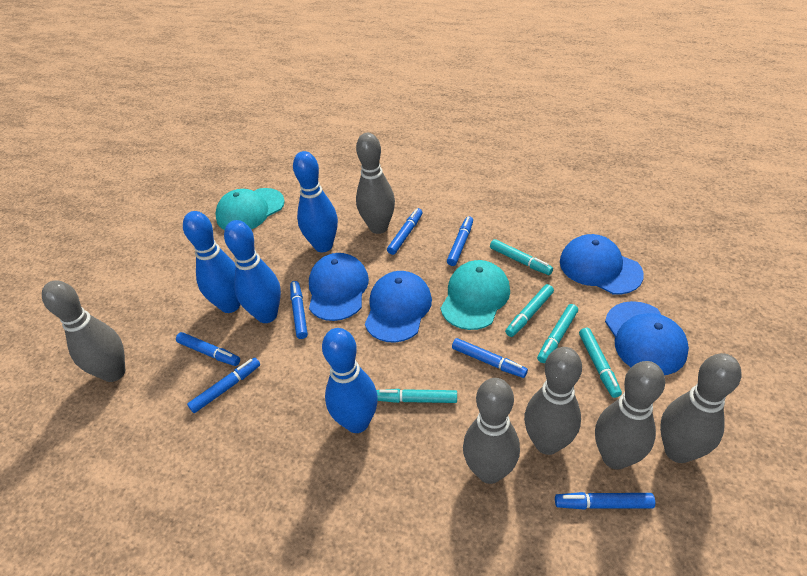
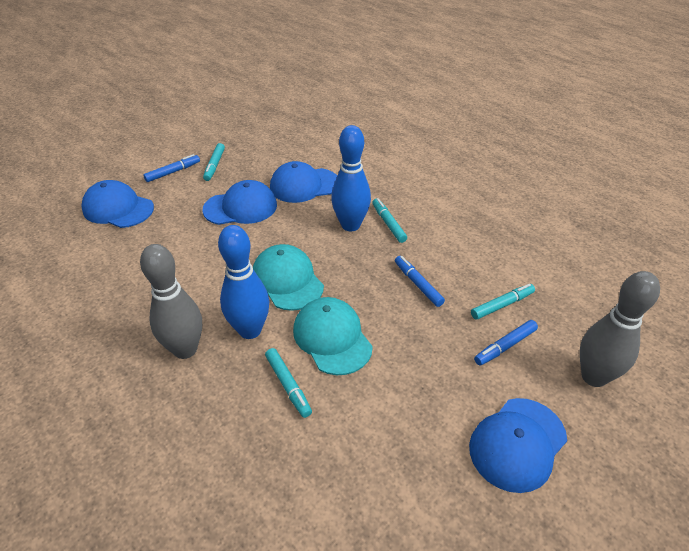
blue bowling pin: 4 -> 2
blue marker: 7 -> 3
grey bowling pin: 6 -> 2
turquoise marker: 5 -> 4

